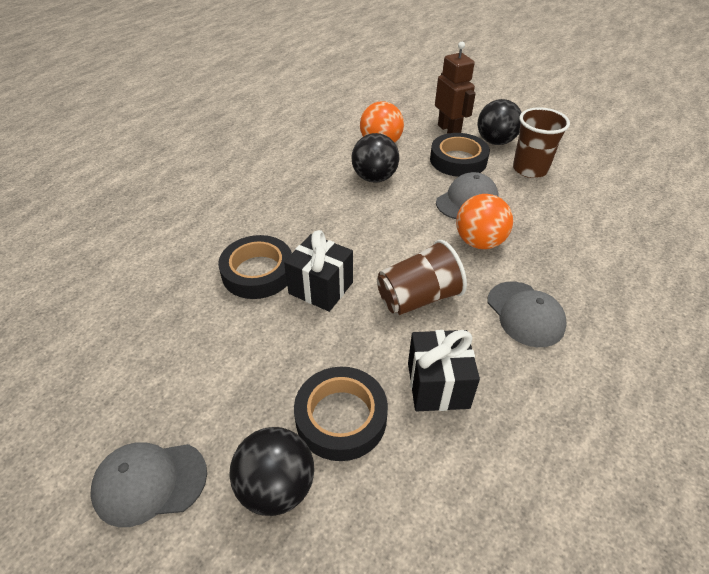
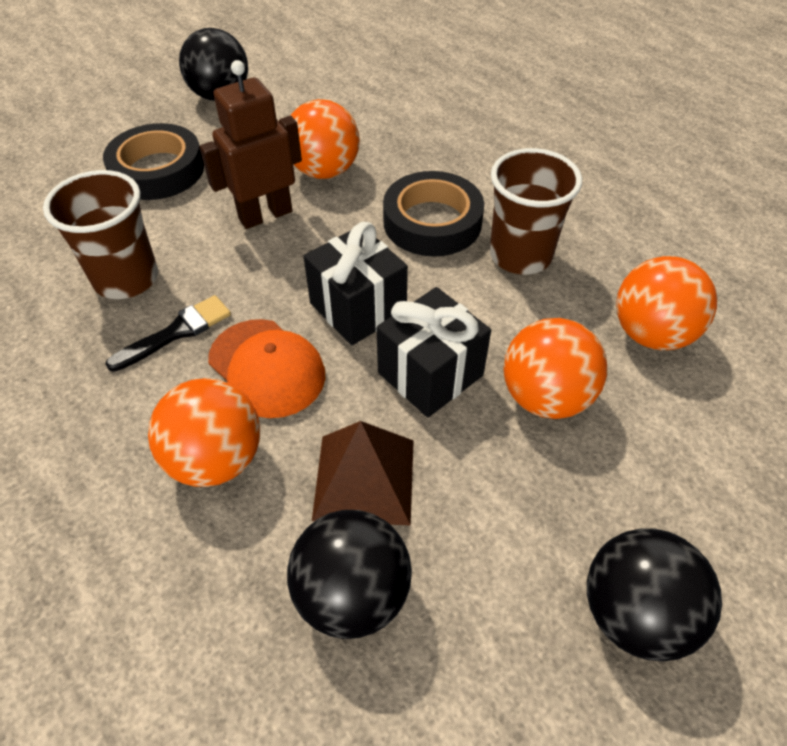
black brush: 0 -> 1
black tape: 3 -> 2
brown pyramid: 0 -> 1
grey cap: 3 -> 0
orange ball: 2 -> 4
orange cap: 0 -> 1

